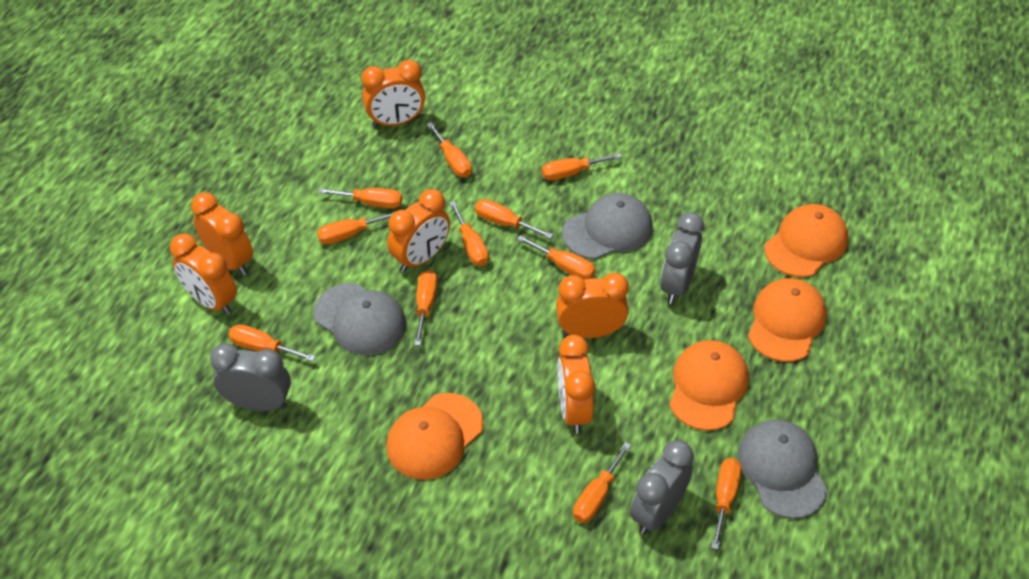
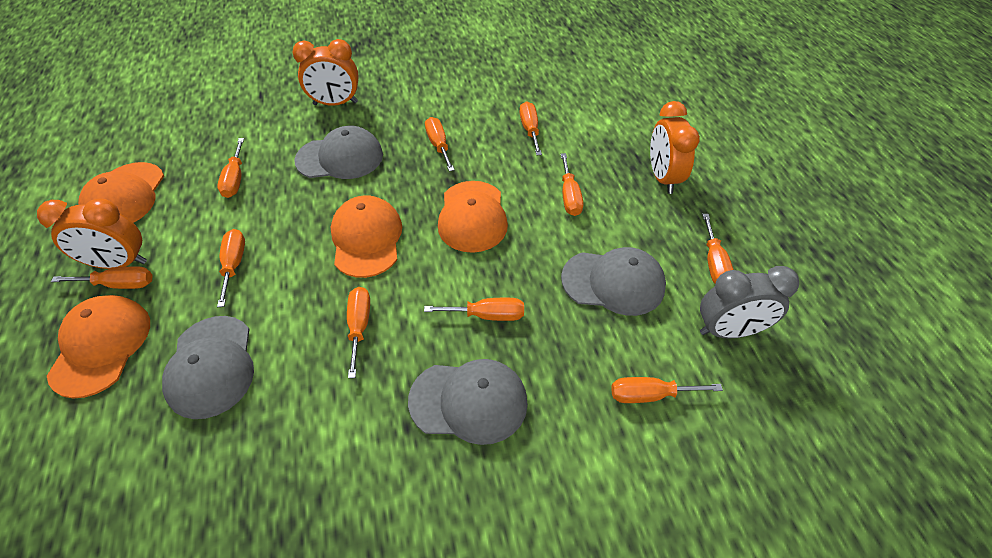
grey cap: 3 -> 4
grey clock: 3 -> 1
orange clock: 6 -> 3
orange screwdriver: 11 -> 10

